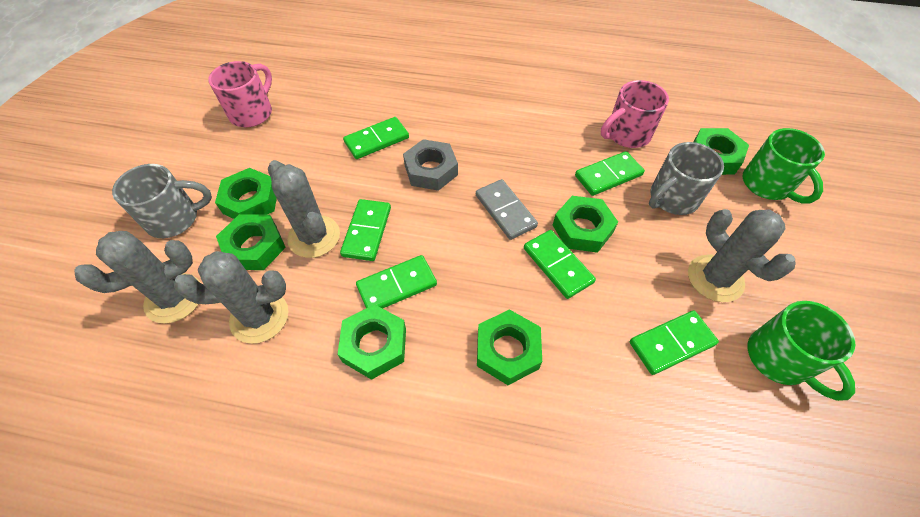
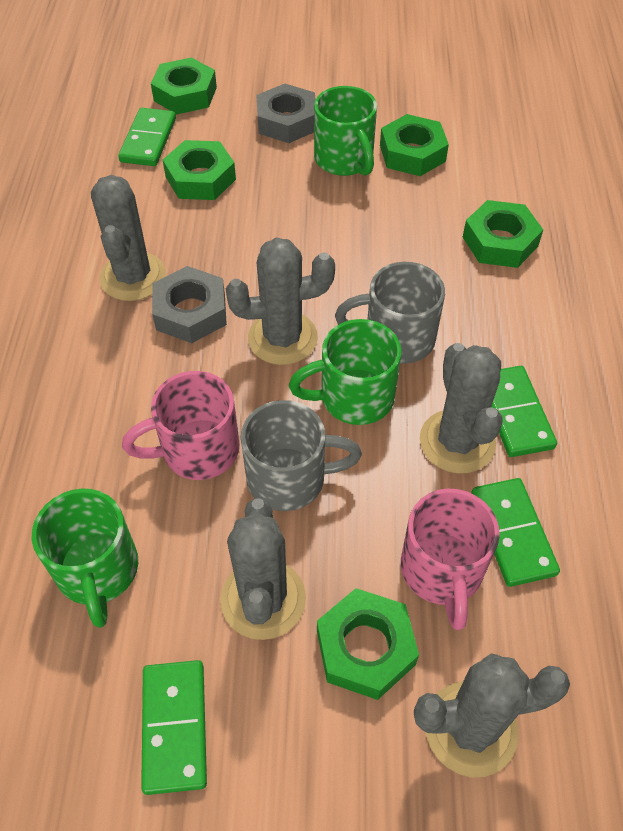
green domino: 6 -> 4
green mug: 2 -> 3
green nut: 6 -> 5
grey cactus: 4 -> 5
grey domino: 1 -> 0
grey nut: 1 -> 2

